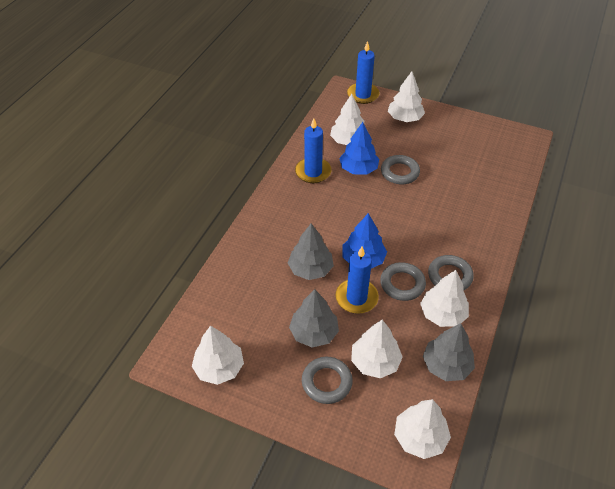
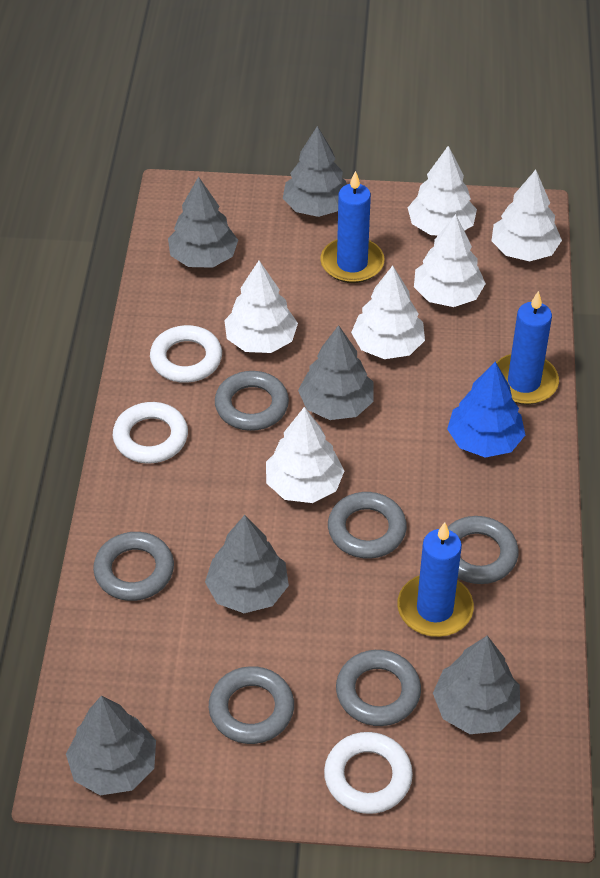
blue tree: 2 -> 1
grey ring: 4 -> 6
grey tree: 3 -> 6
white ring: 0 -> 3

